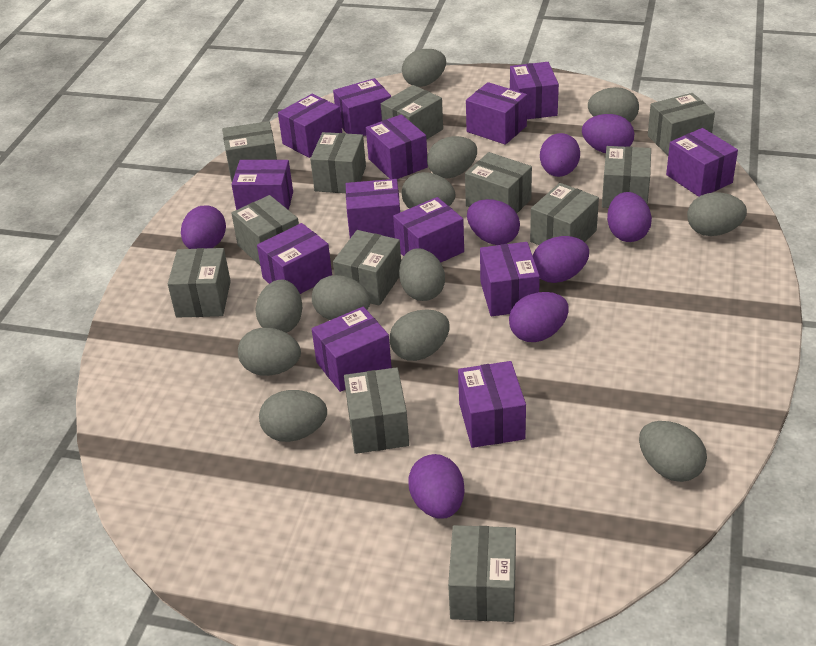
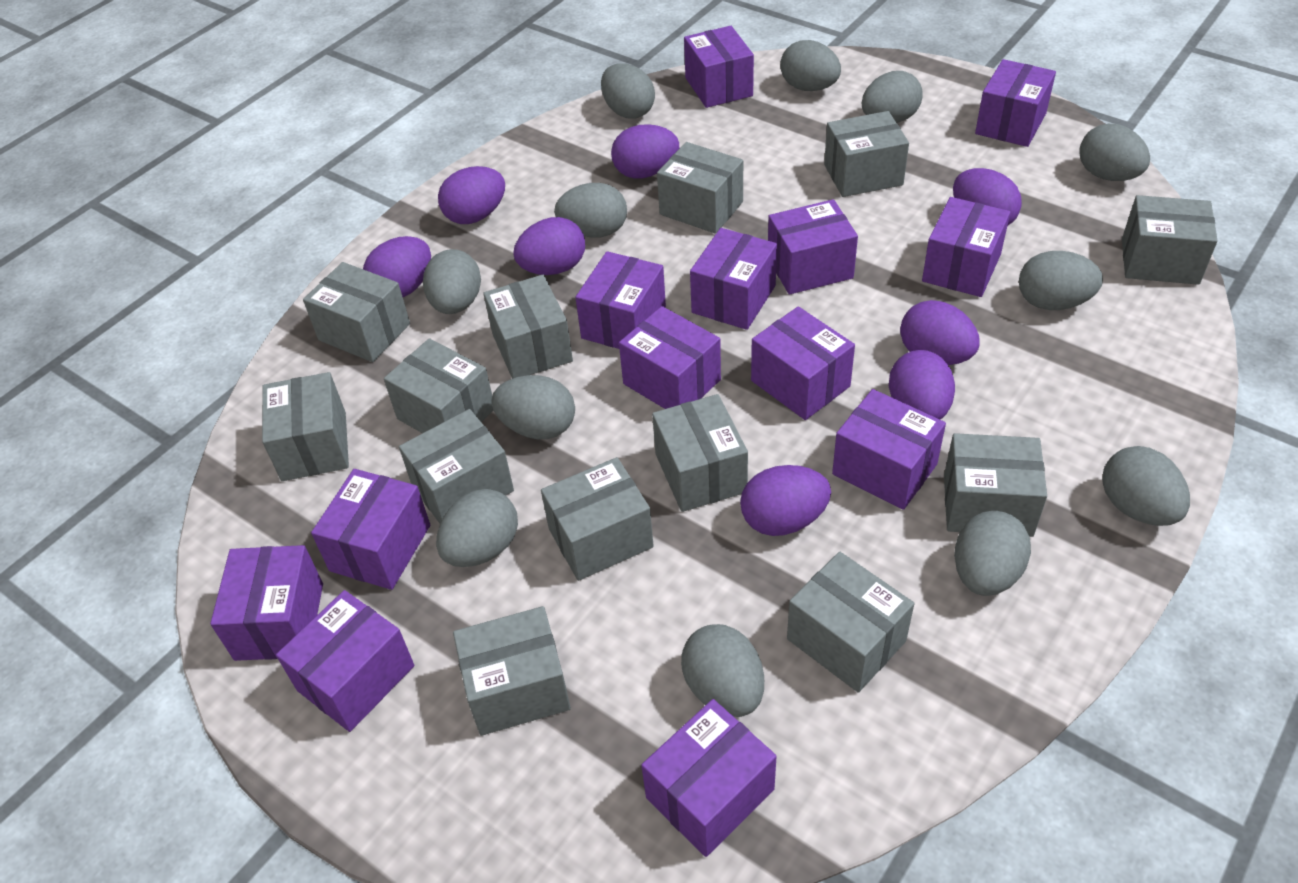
grey box: 12 -> 13

